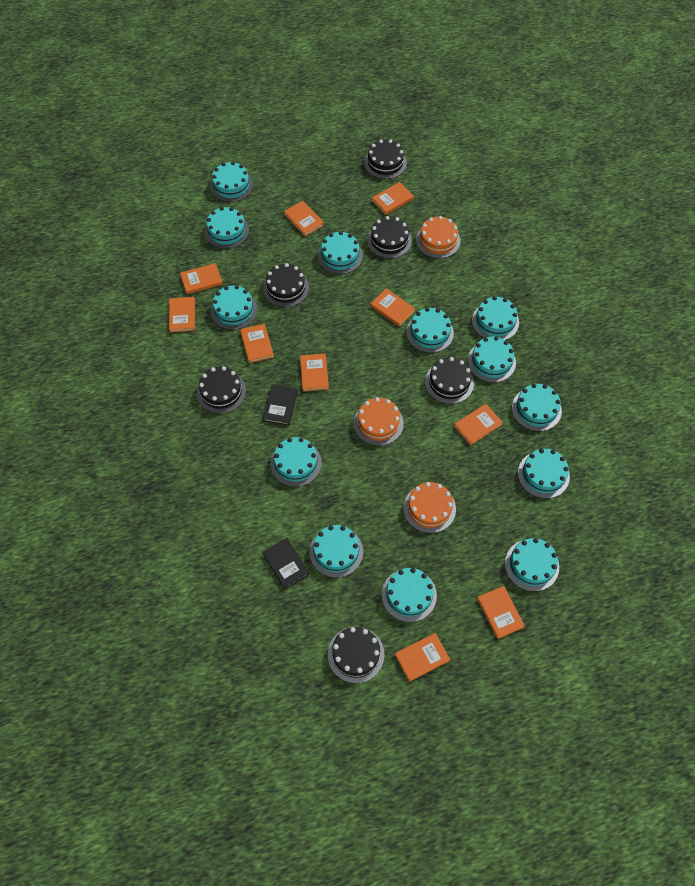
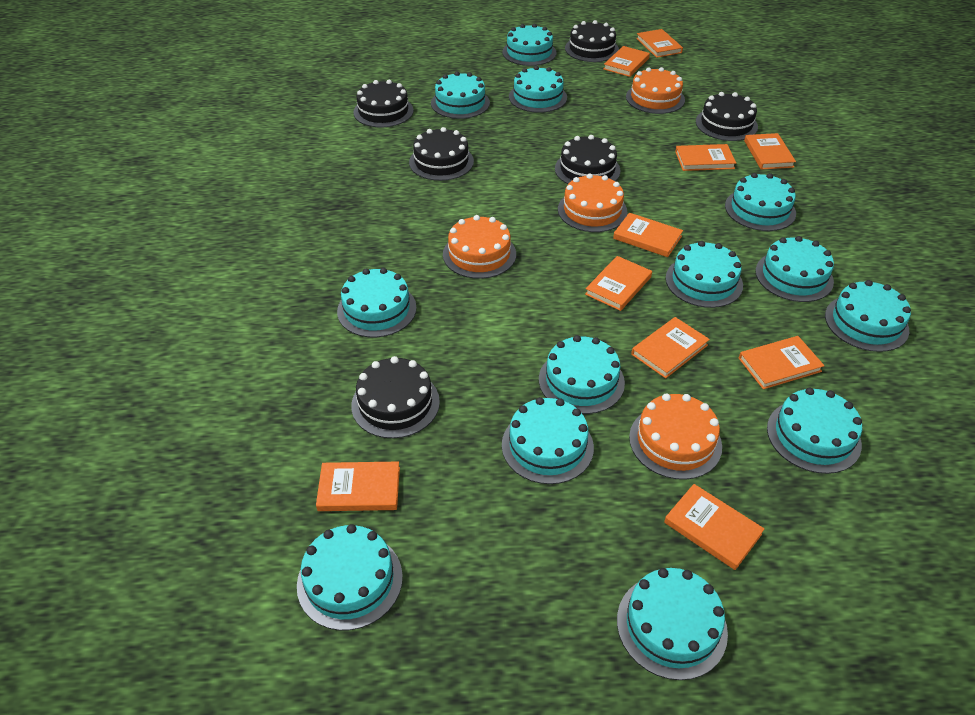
black book: 2 -> 0
orange cake: 3 -> 4

